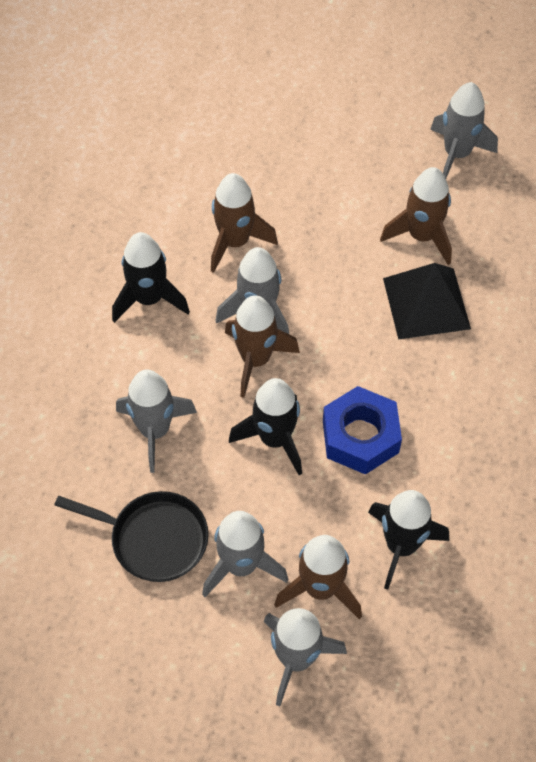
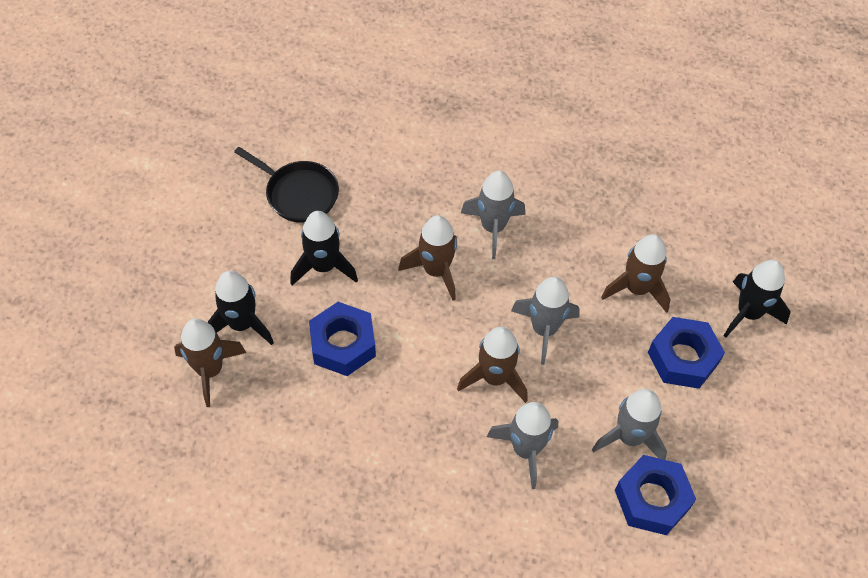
black pyramid: 1 -> 0
blue nut: 1 -> 3
grey rocket: 5 -> 4

